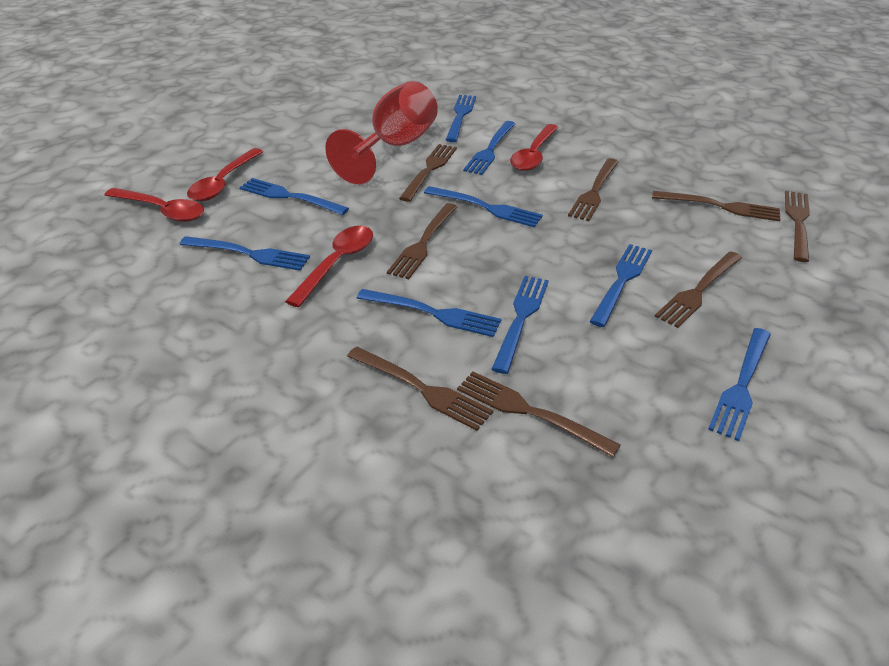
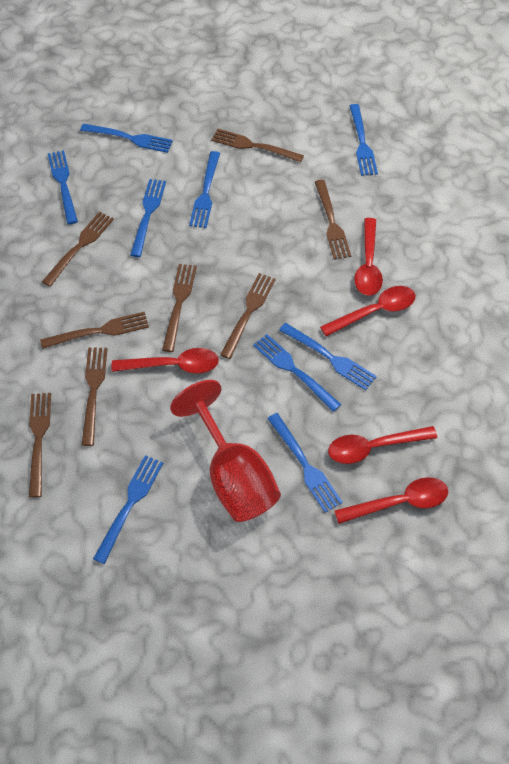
red spoon: 4 -> 5

